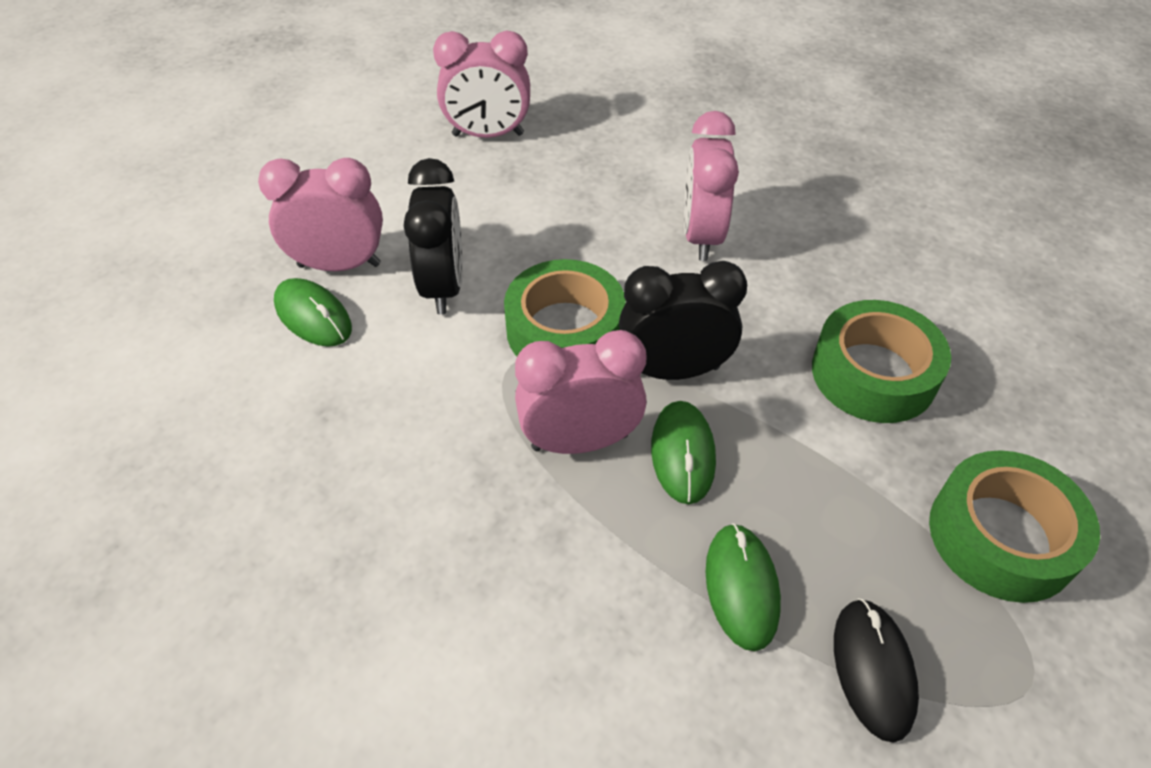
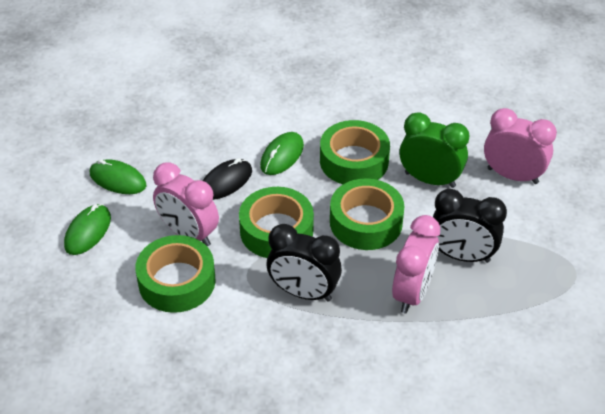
green clock: 0 -> 1
green tape: 3 -> 4
pink clock: 4 -> 3

